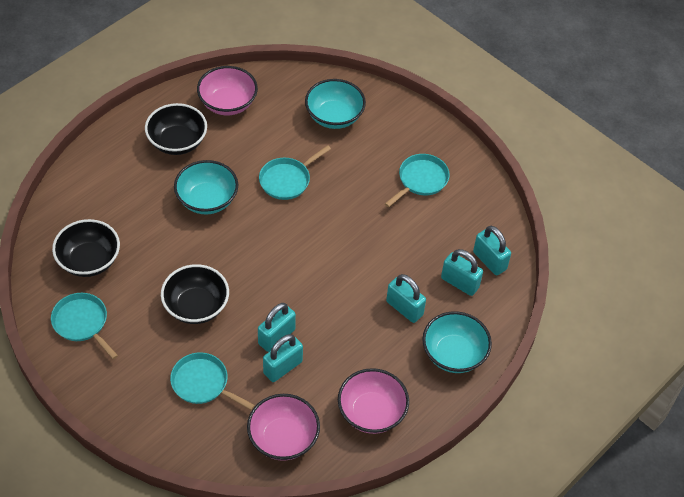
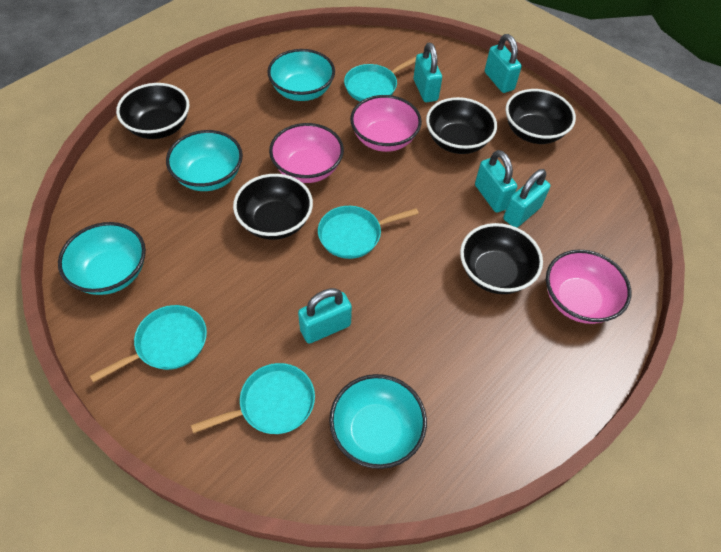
black bowl: 3 -> 5
turquoise bowl: 3 -> 4

